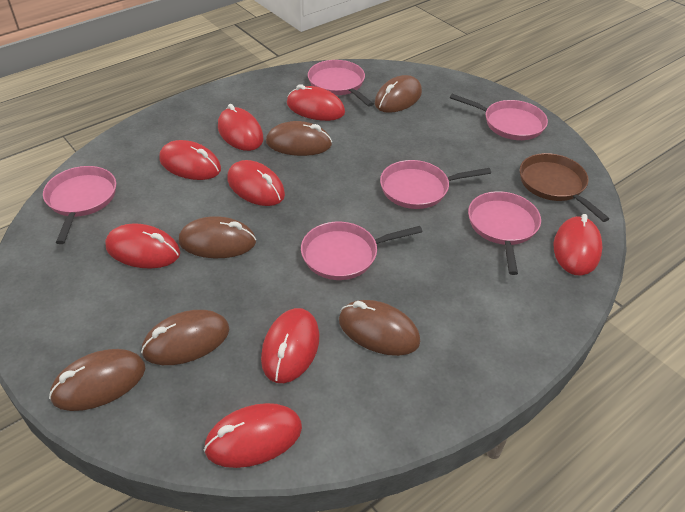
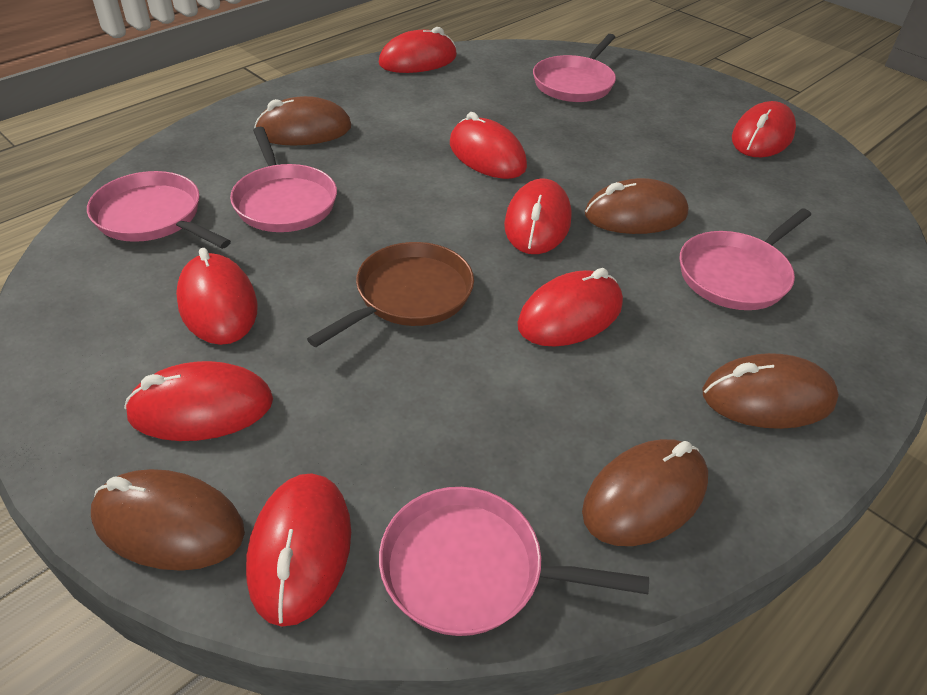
brown mouse: 6 -> 5
pink pan: 6 -> 5

